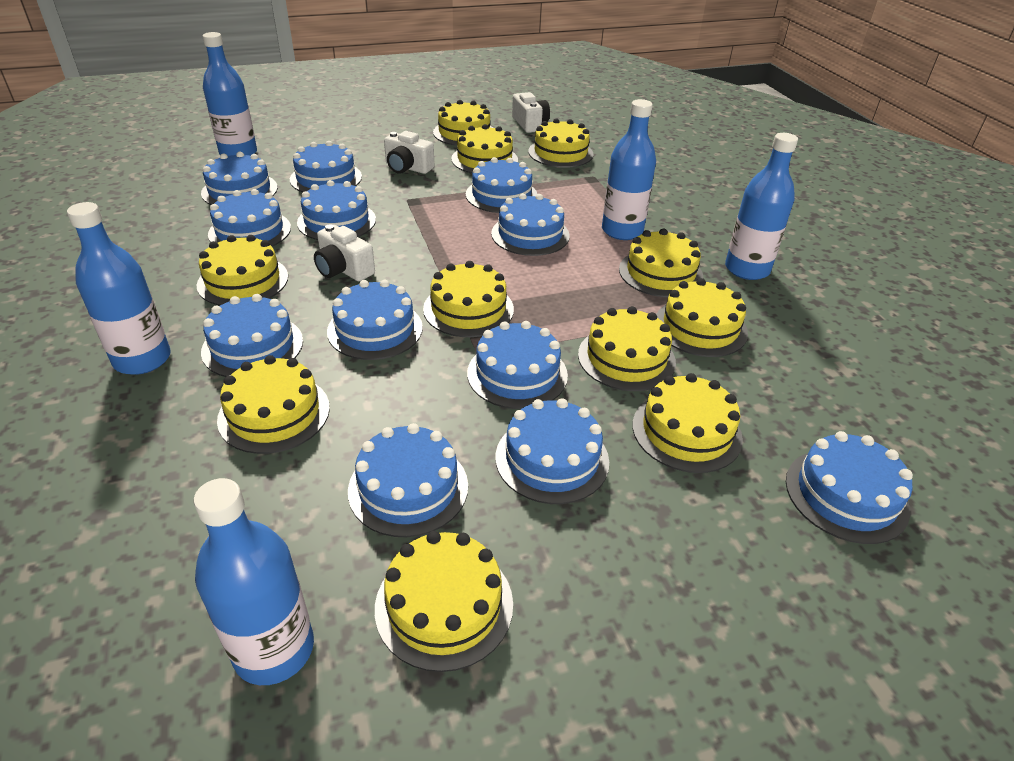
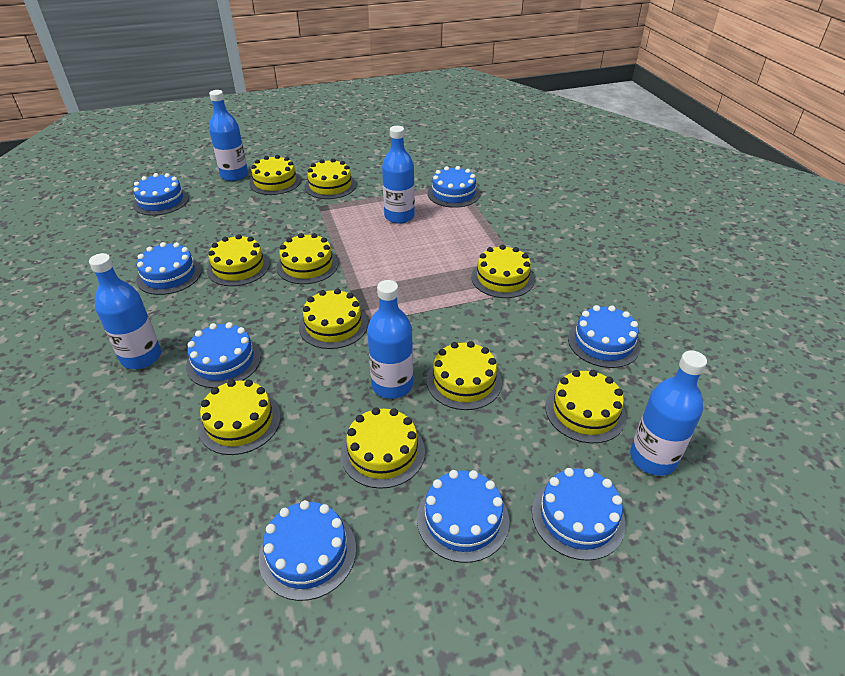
blue cake: 12 -> 8
white camera: 3 -> 0
yellow cake: 11 -> 10

